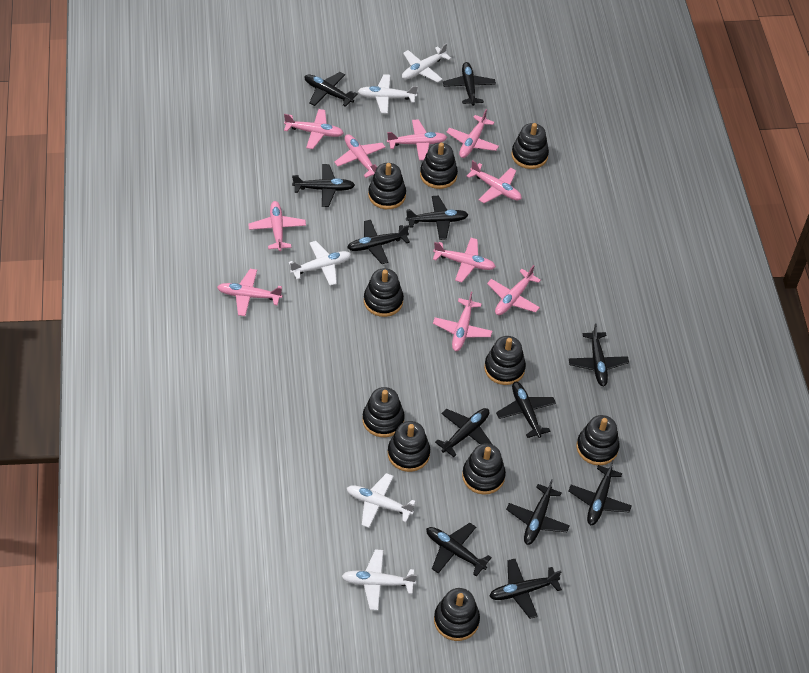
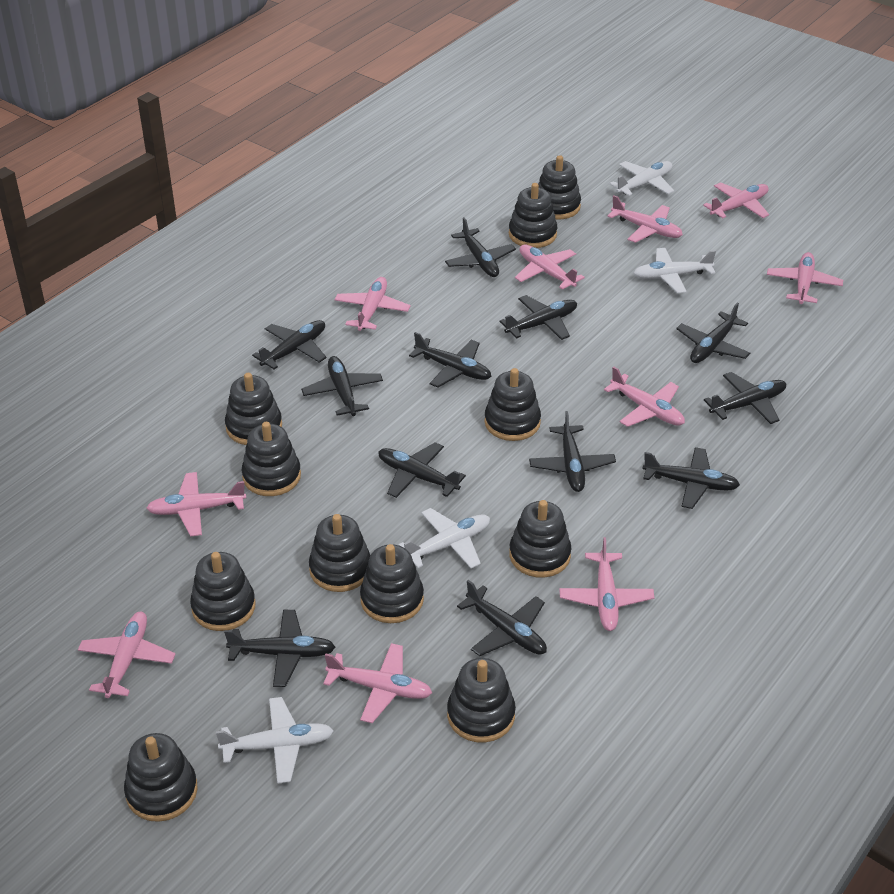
black stacking toy: 10 -> 11
white plane: 5 -> 4

